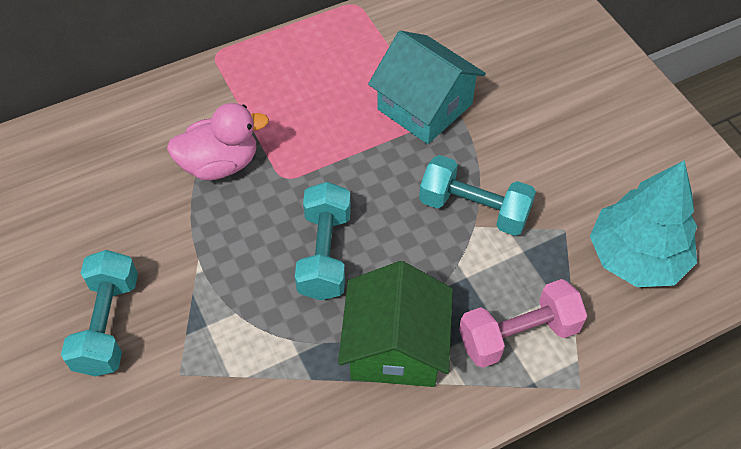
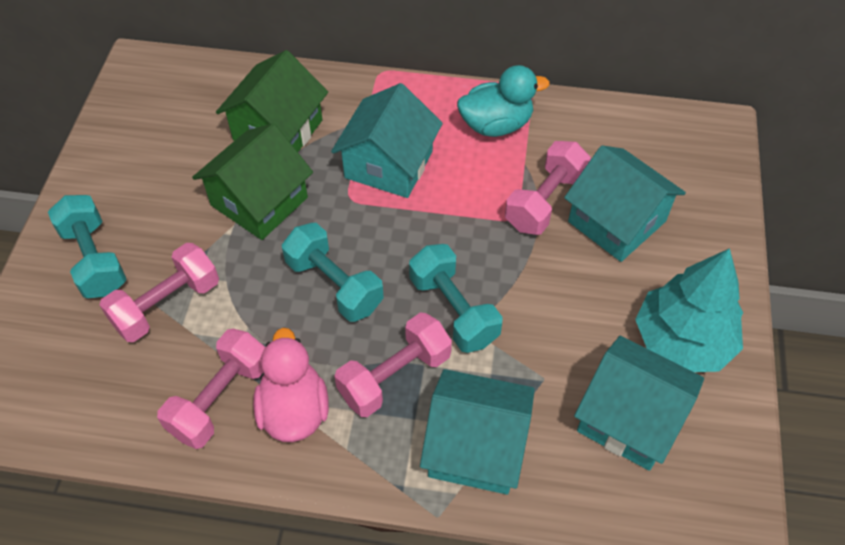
green house: 1 -> 2
pink dumbbell: 1 -> 4
turquoise duck: 0 -> 1
turquoise house: 1 -> 4

